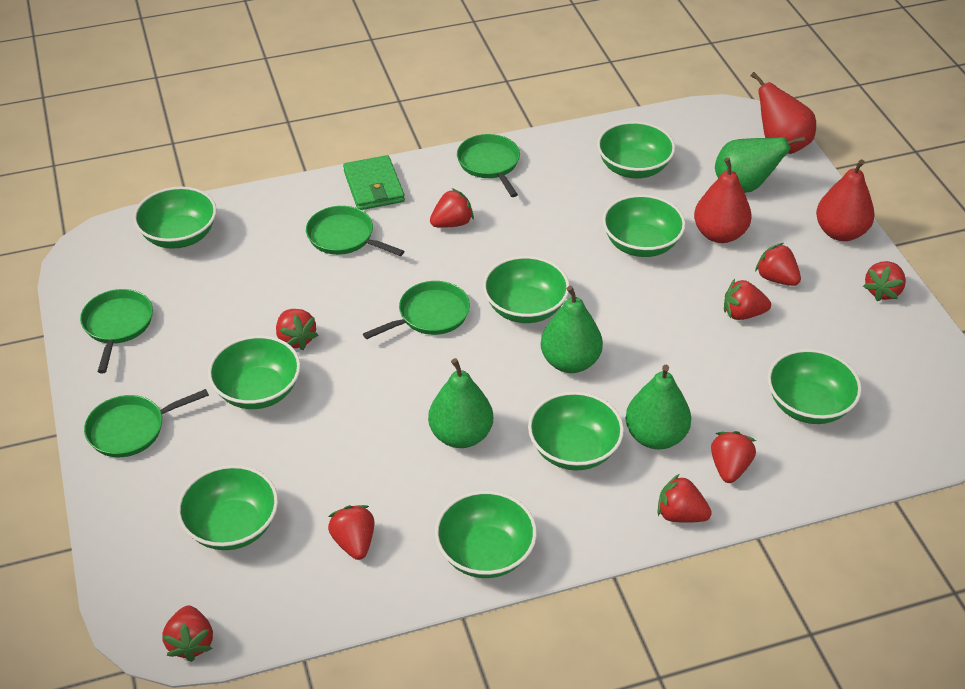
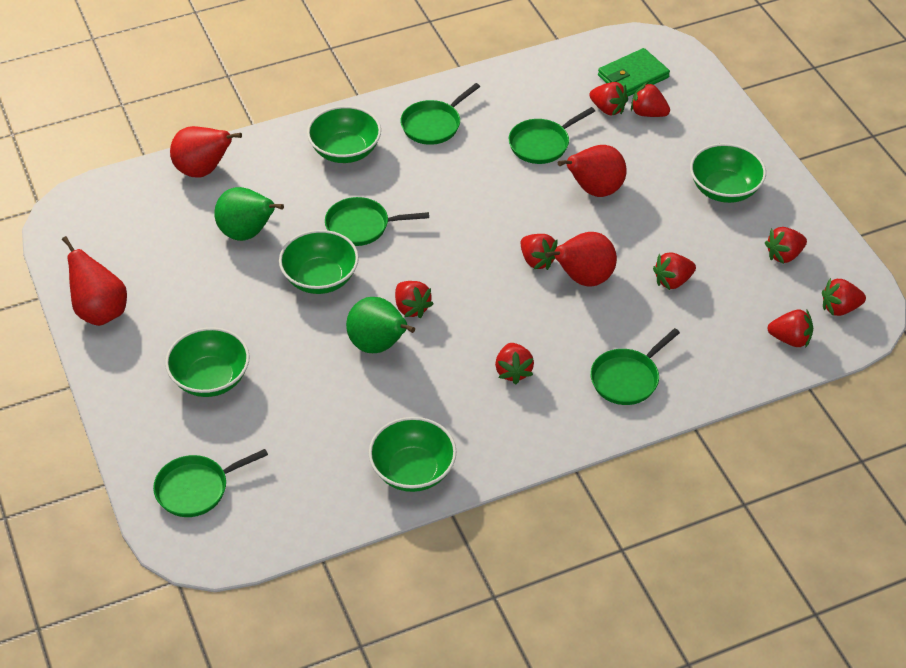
green bowl: 9 -> 5
green pear: 4 -> 2
red pear: 3 -> 4

